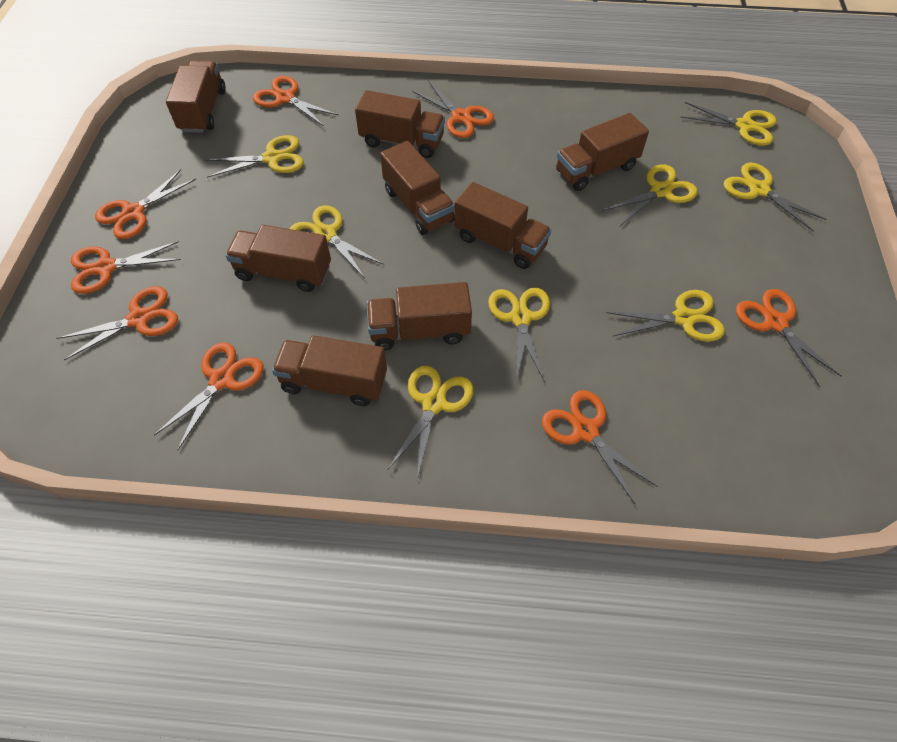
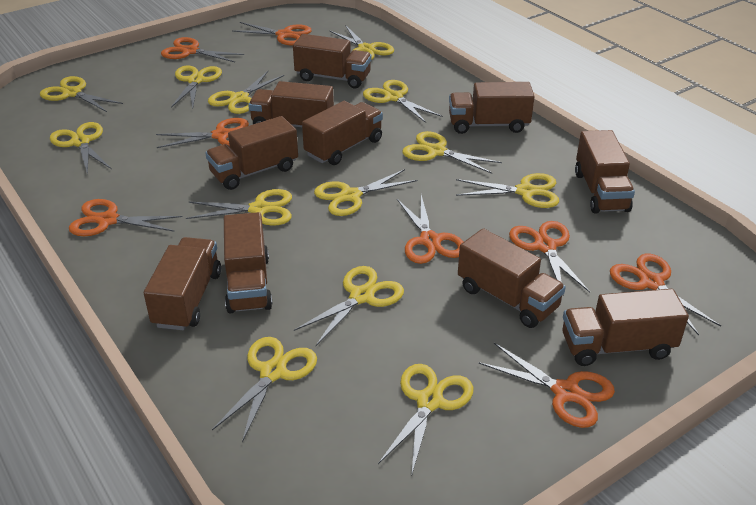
brown truck: 8 -> 10
yellow scissors: 8 -> 13

